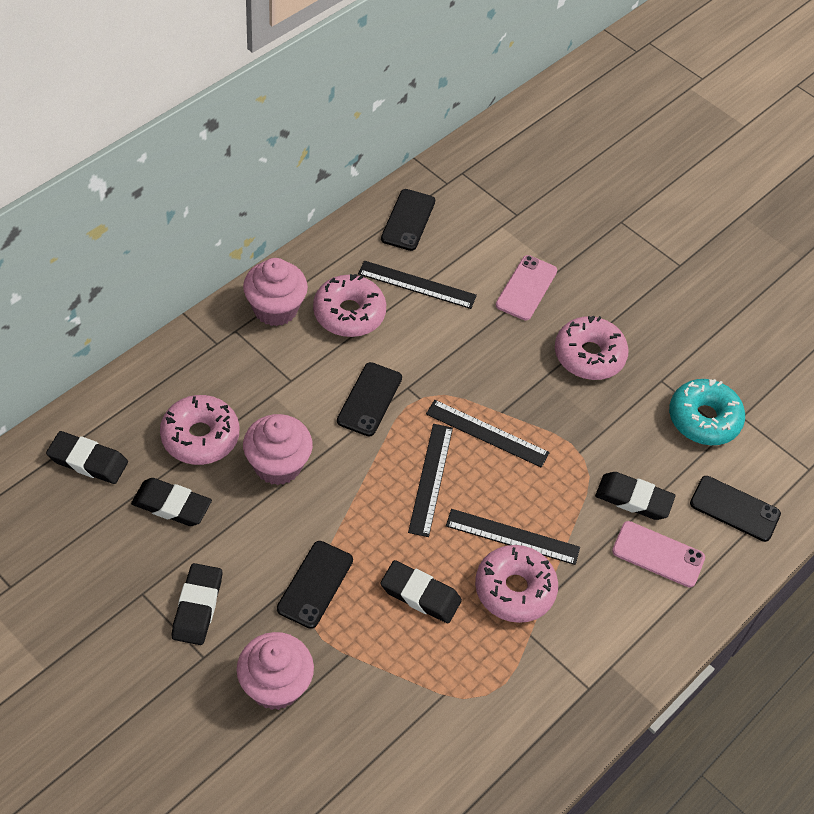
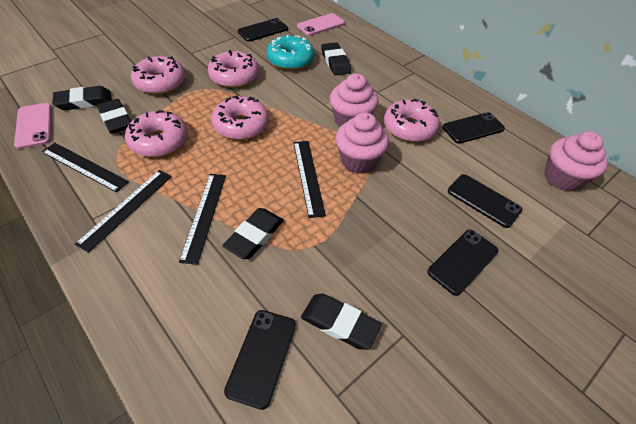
black phone: 4 -> 5
pink donut: 4 -> 5

